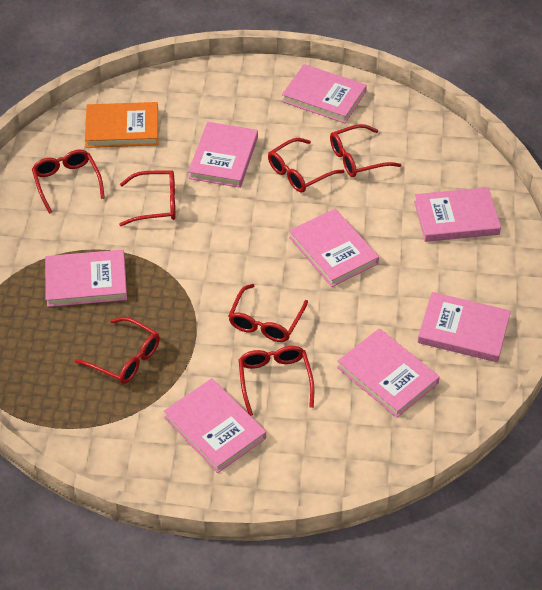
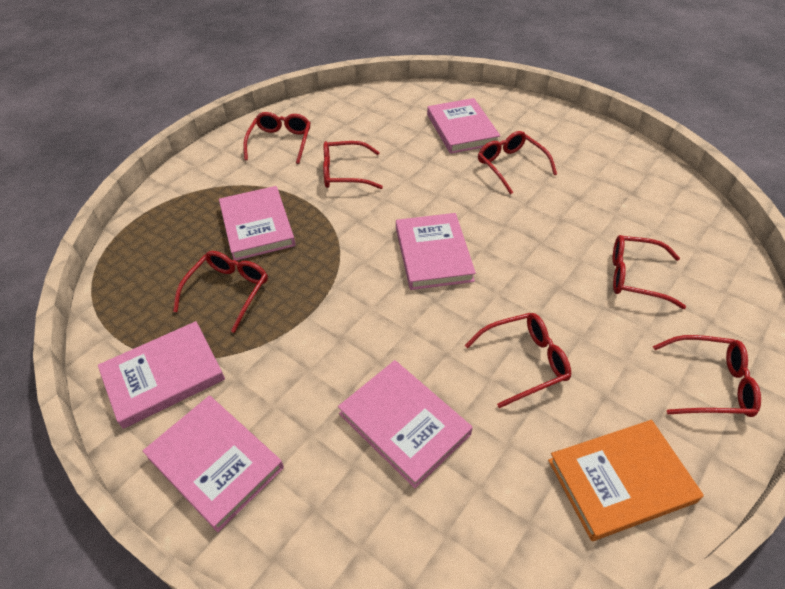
pink book: 8 -> 6

